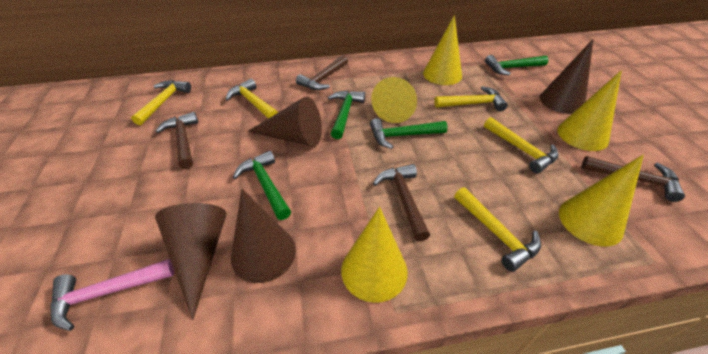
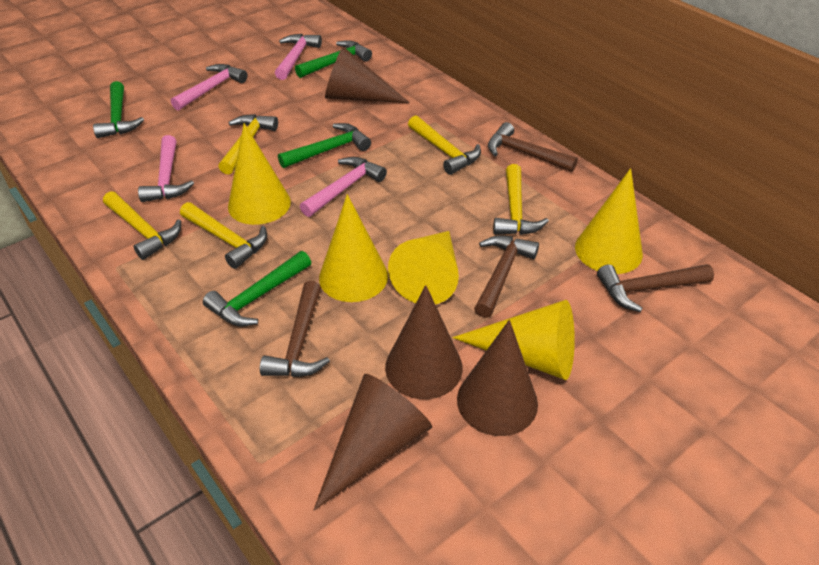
pink hammer: 1 -> 4

